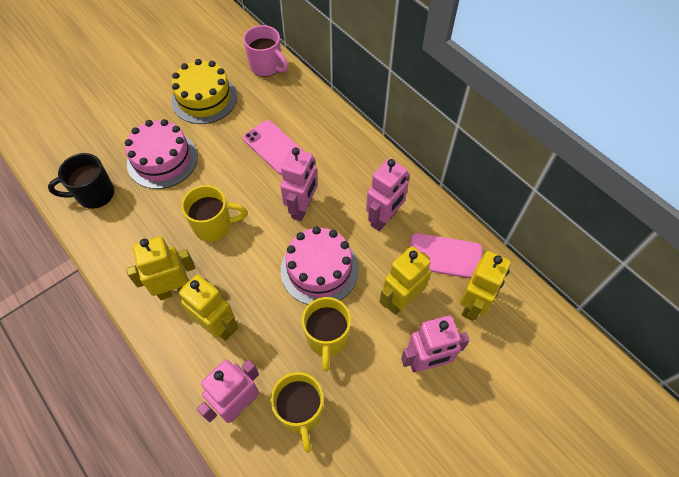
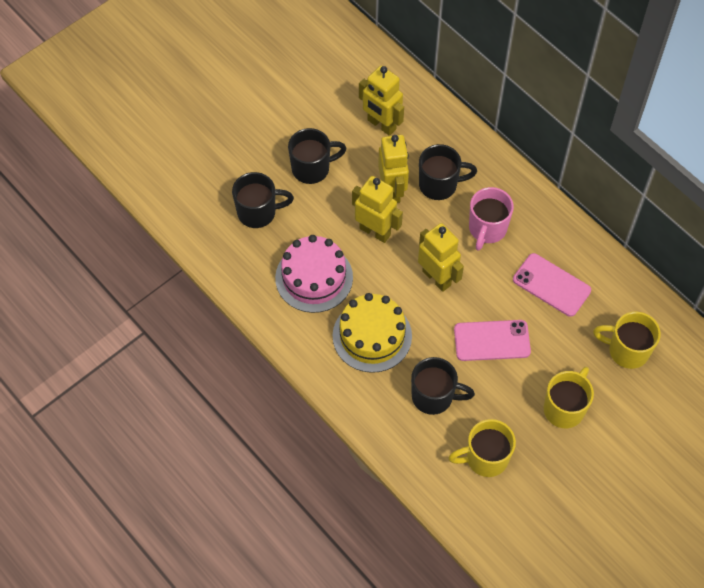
black mug: 1 -> 4
pink cake: 2 -> 1
pink robot: 4 -> 0

